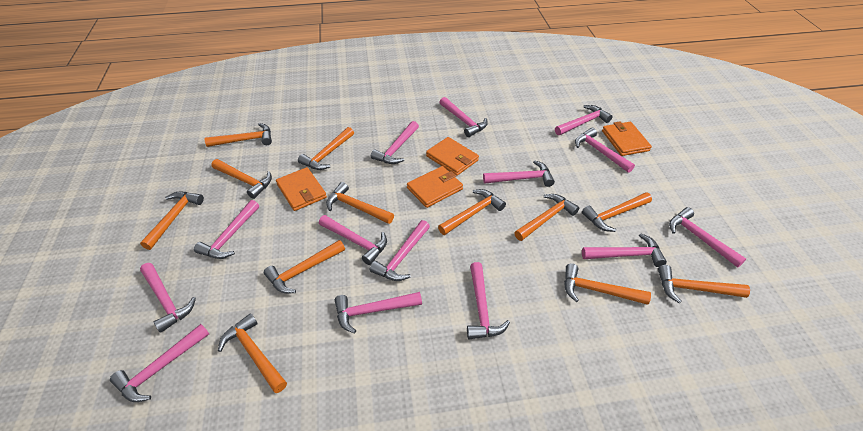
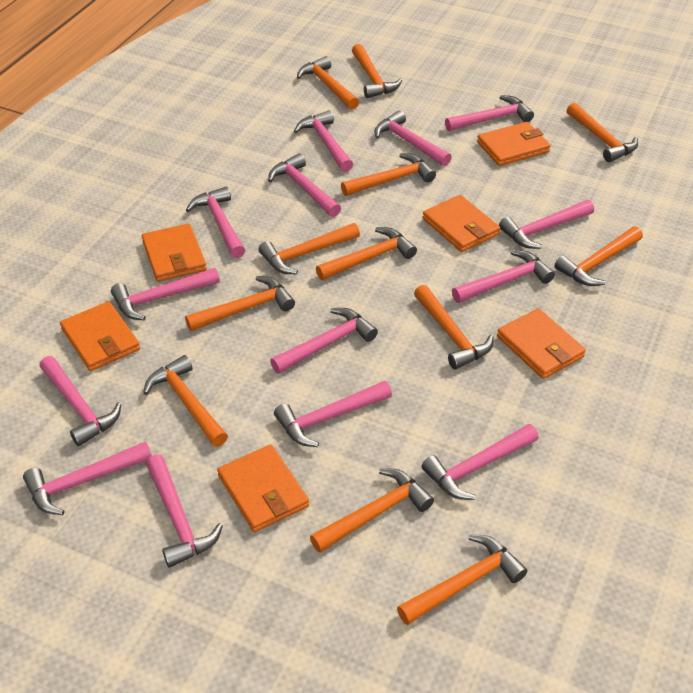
orange wallet: 4 -> 6

